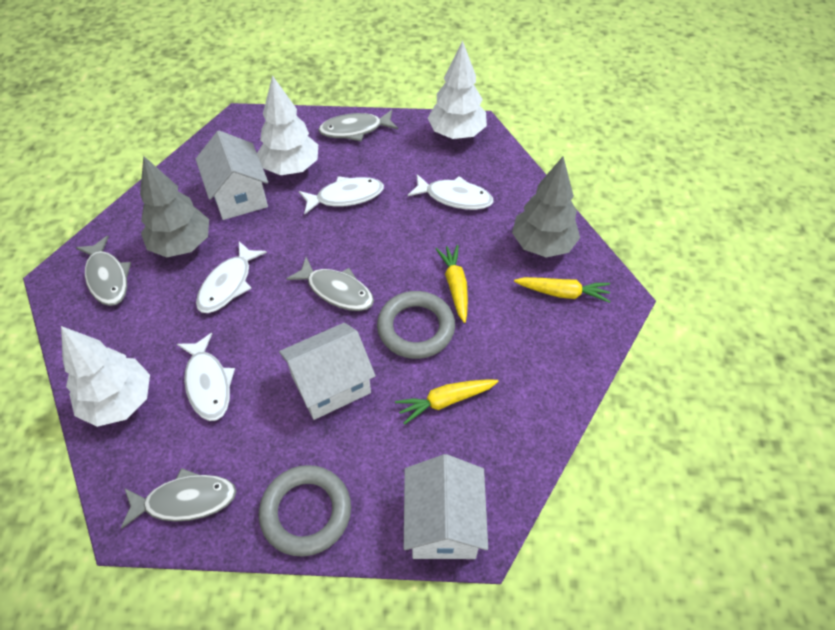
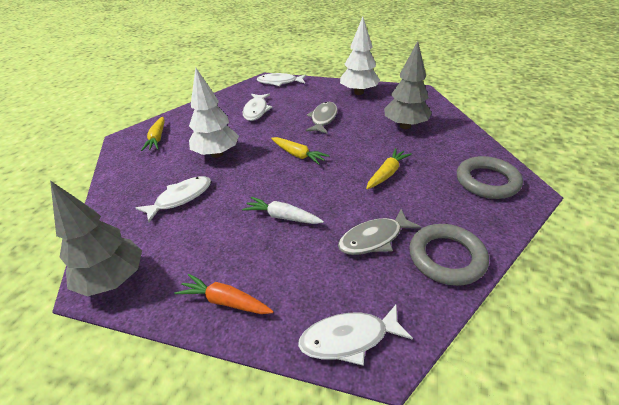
grey fish: 4 -> 2
orange carrot: 0 -> 1
white carrot: 0 -> 1
white house: 3 -> 0
white tree: 3 -> 2

